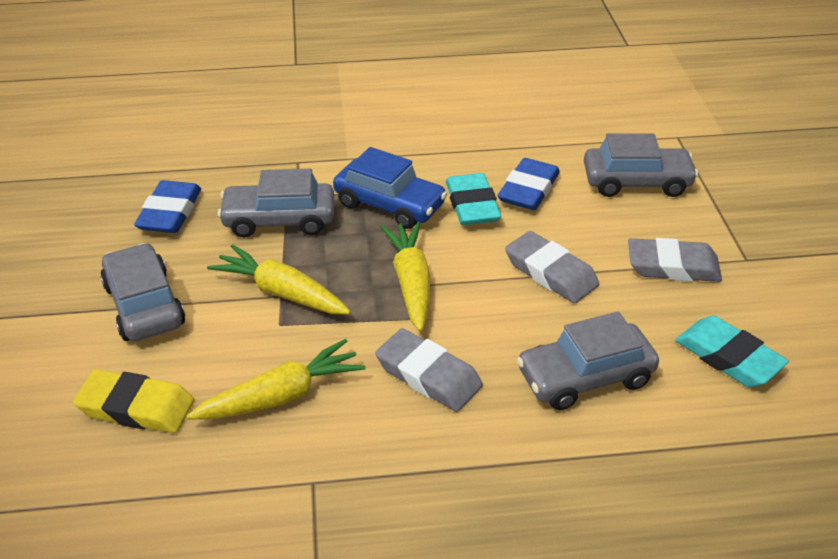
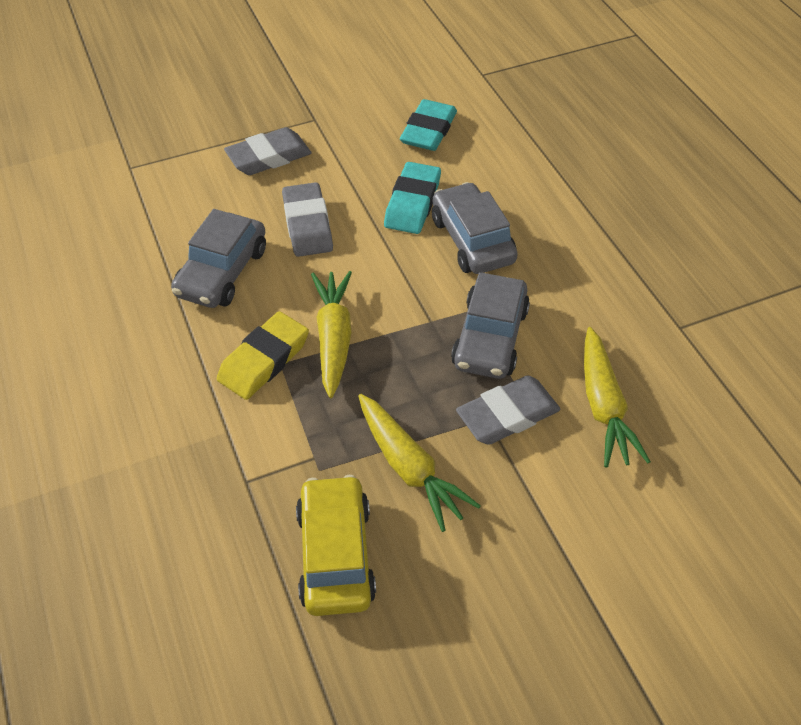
blue car: 1 -> 0
blue eraser: 2 -> 0
grey car: 4 -> 3
yellow car: 0 -> 1

